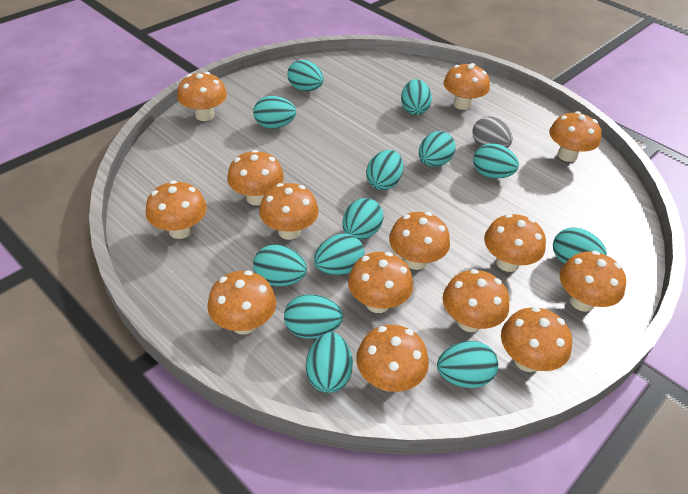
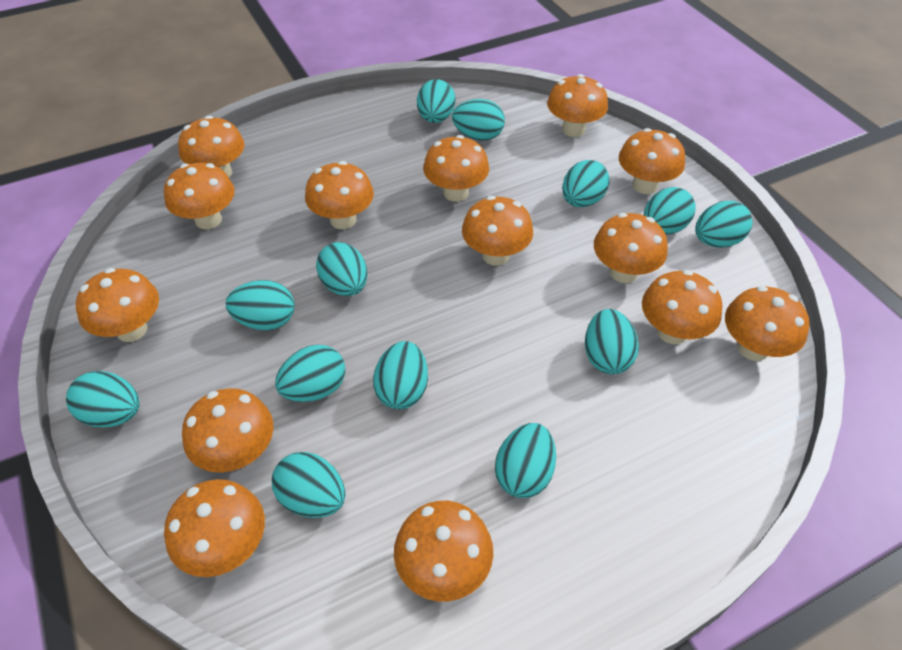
grey egg: 1 -> 0

